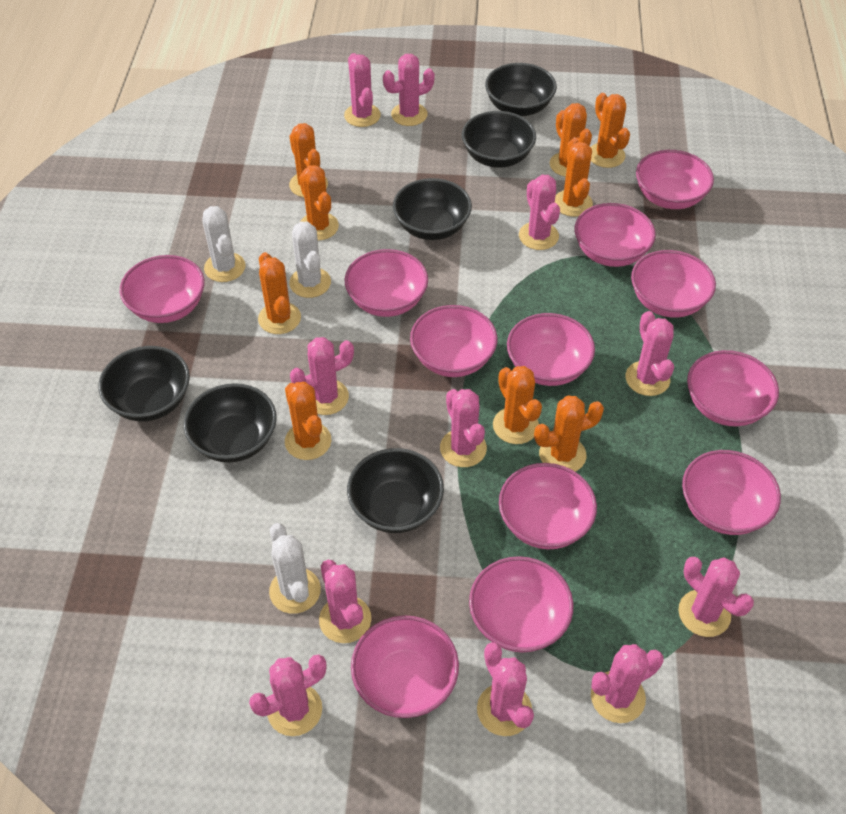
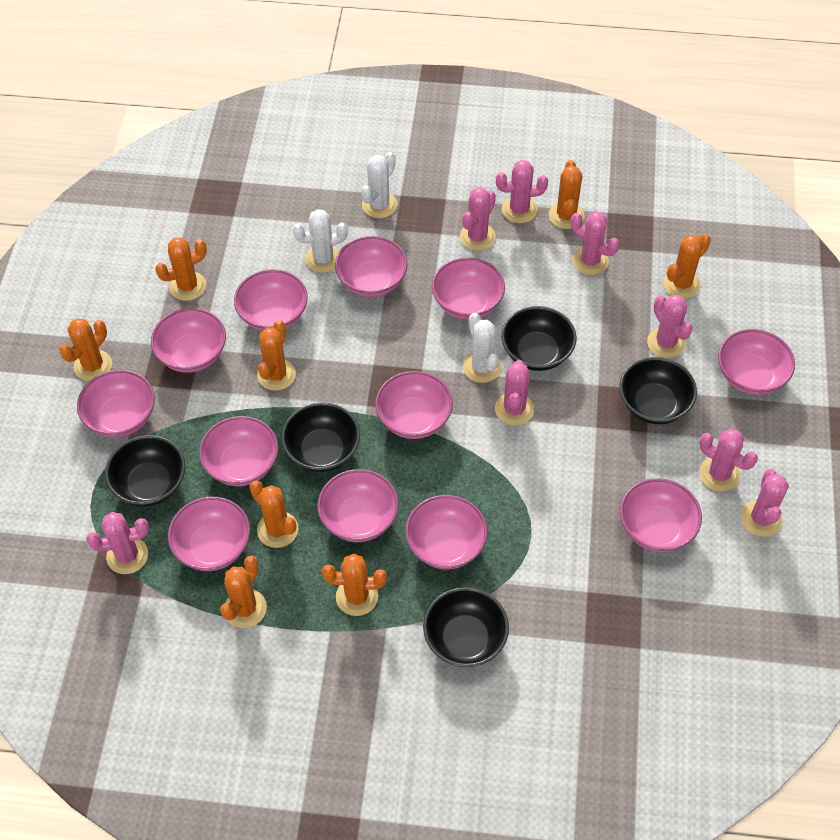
black bowl: 6 -> 5
orange cactus: 9 -> 8
pink cactus: 11 -> 8

